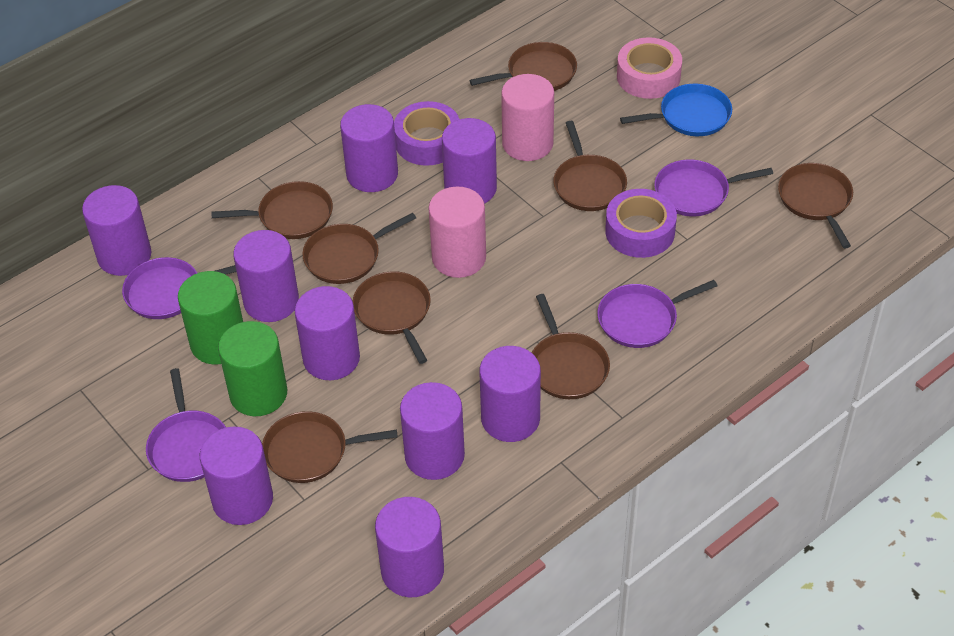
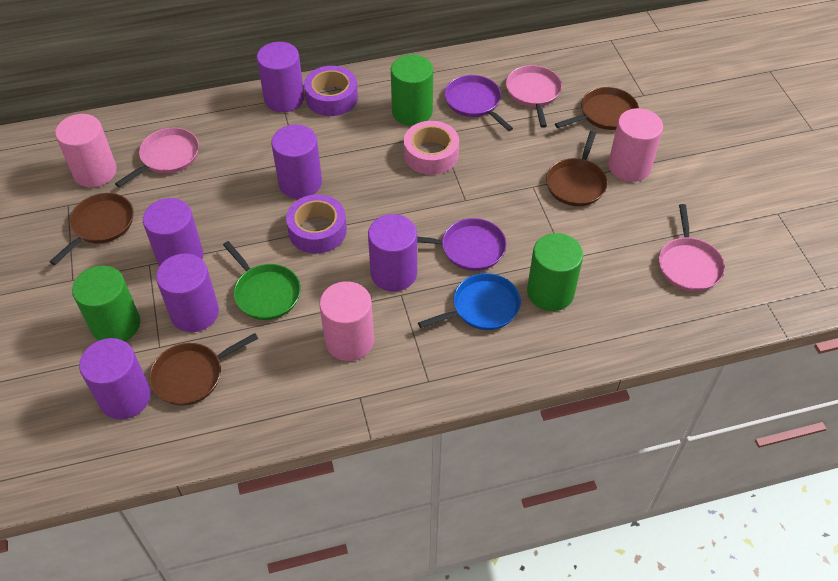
brown pan: 8 -> 4
green cylinder: 2 -> 3
green pan: 0 -> 1
pink cylinder: 2 -> 3
pink pan: 0 -> 3
purple cylinder: 9 -> 6
purple pan: 4 -> 2

